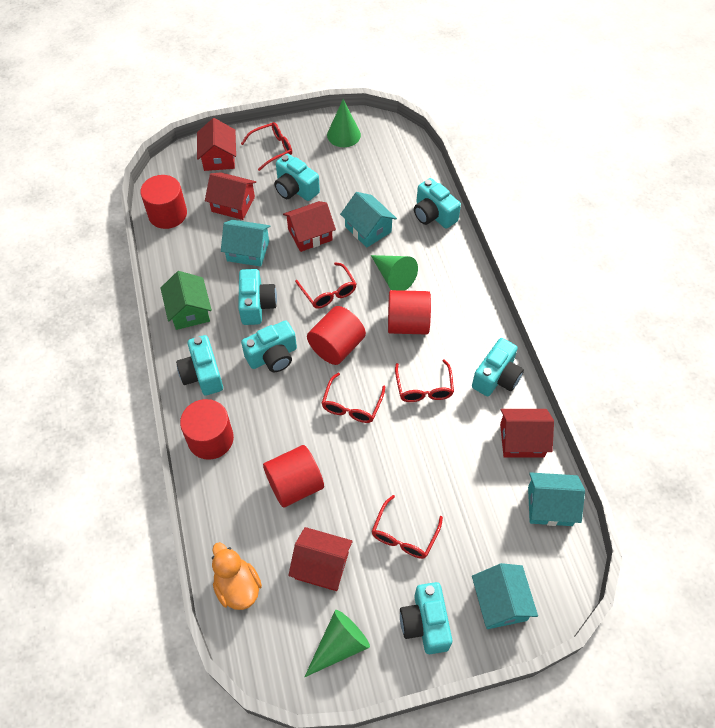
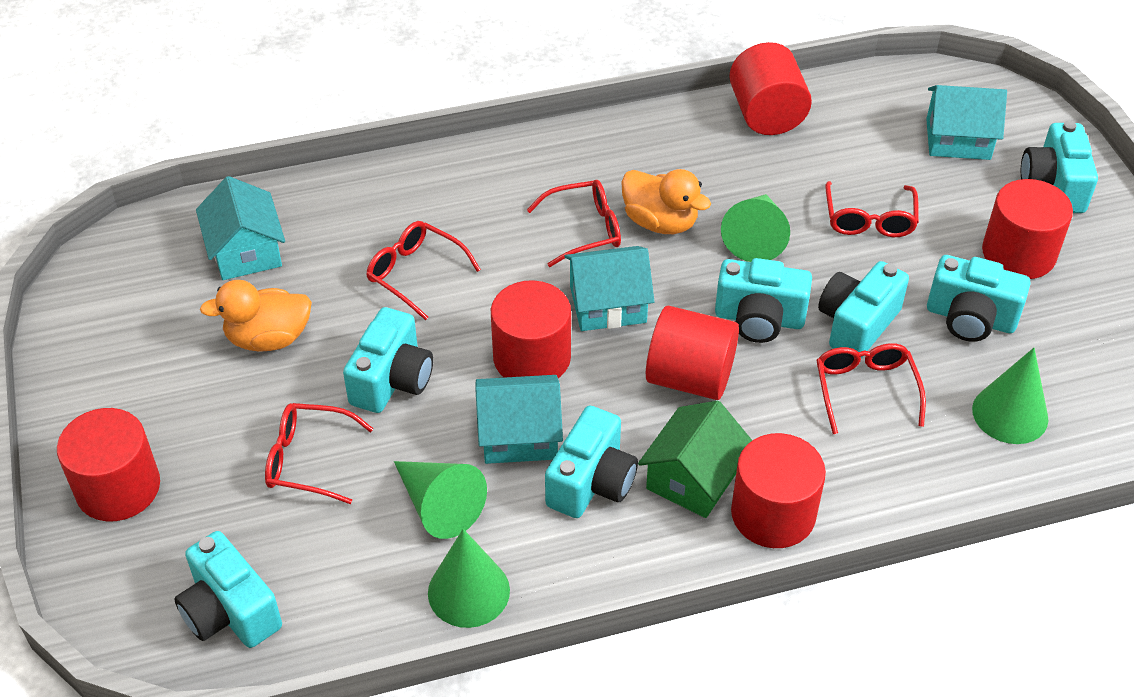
green cone: 3 -> 4
orange duck: 1 -> 2
red cylinder: 5 -> 6
red house: 5 -> 0

